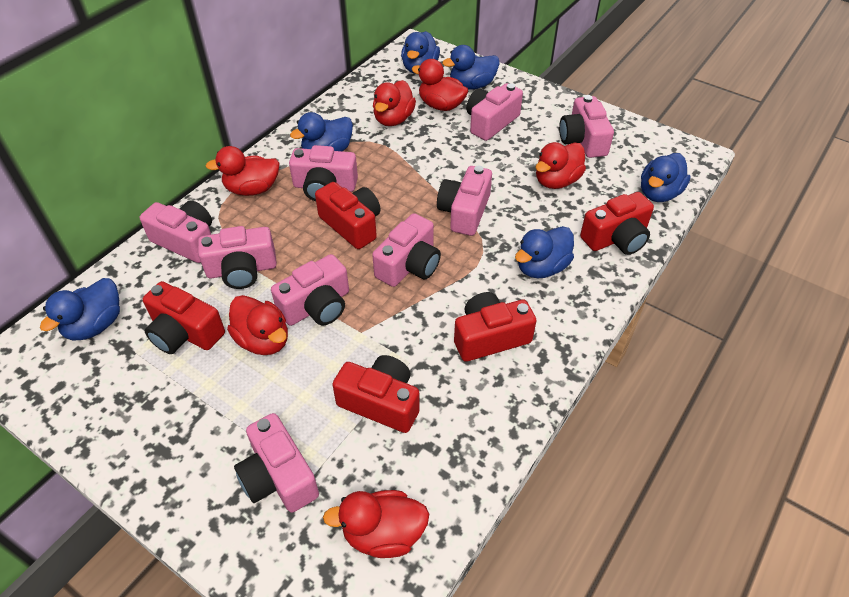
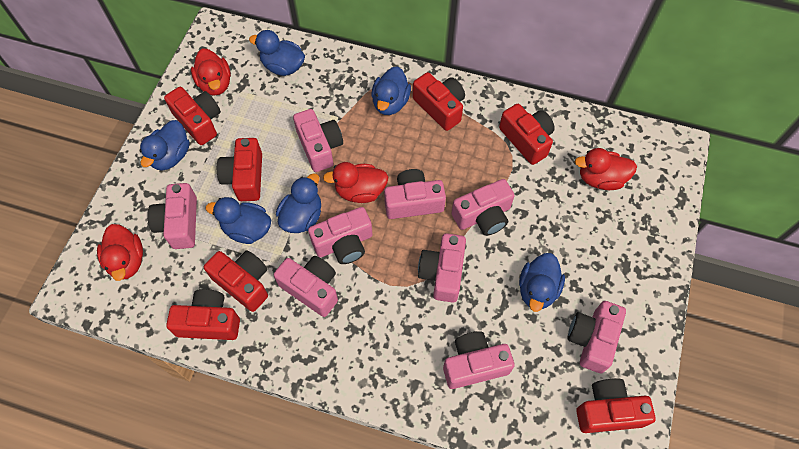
red camera: 5 -> 7
red duck: 6 -> 4

